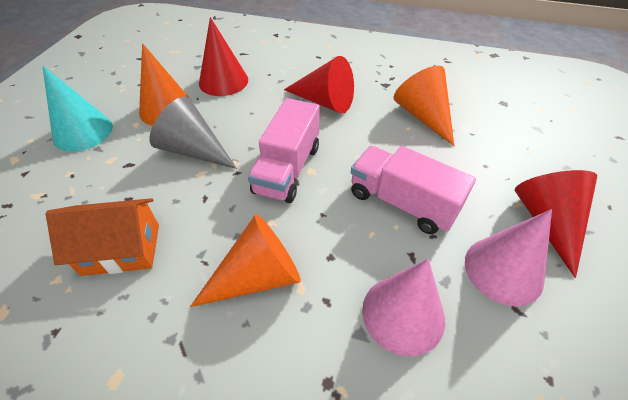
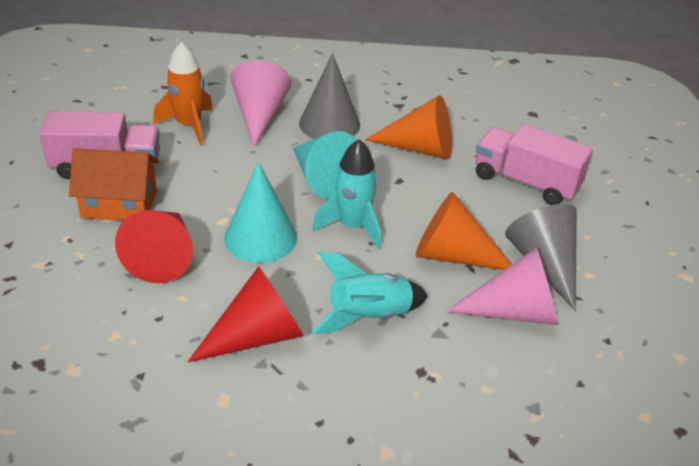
grey cone: 1 -> 2
orange cone: 3 -> 2
orange rocket: 0 -> 1
red cone: 3 -> 2
turquoise cone: 1 -> 2
turquoise rocket: 0 -> 2

